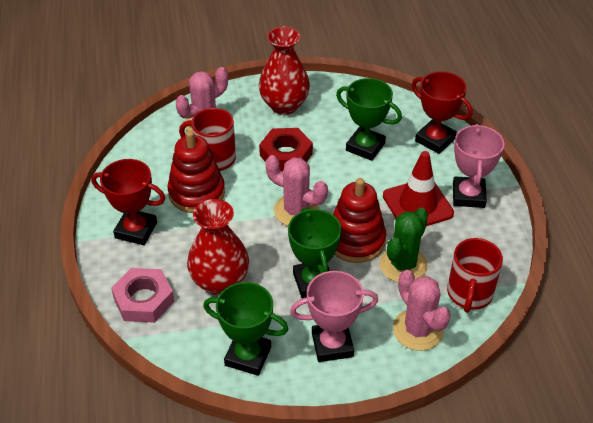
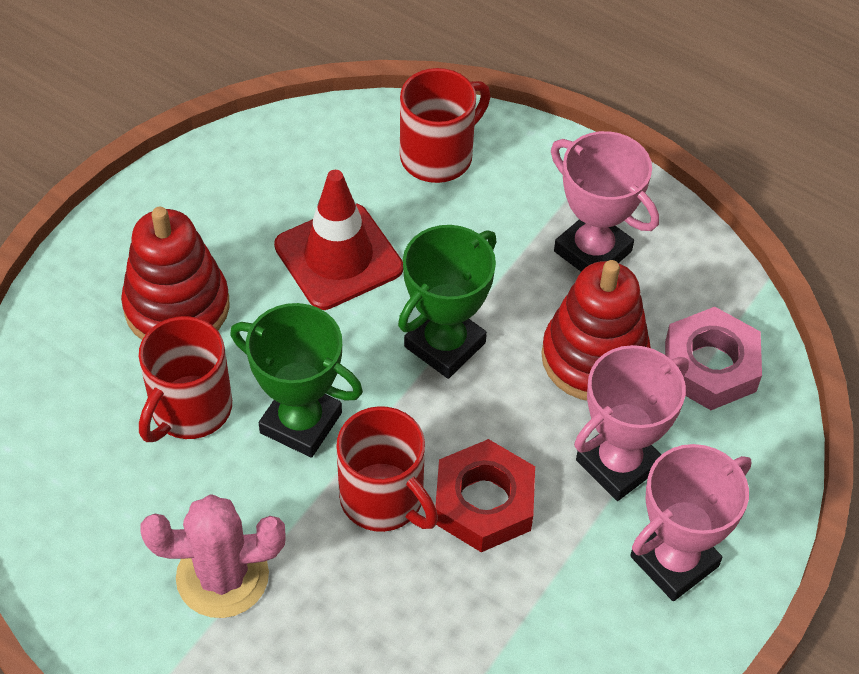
green cactus: 1 -> 0
green trophy: 3 -> 2
pink cactus: 3 -> 1
pink trophy: 2 -> 3
red mug: 2 -> 3
red trophy: 2 -> 0
red vase: 2 -> 0

